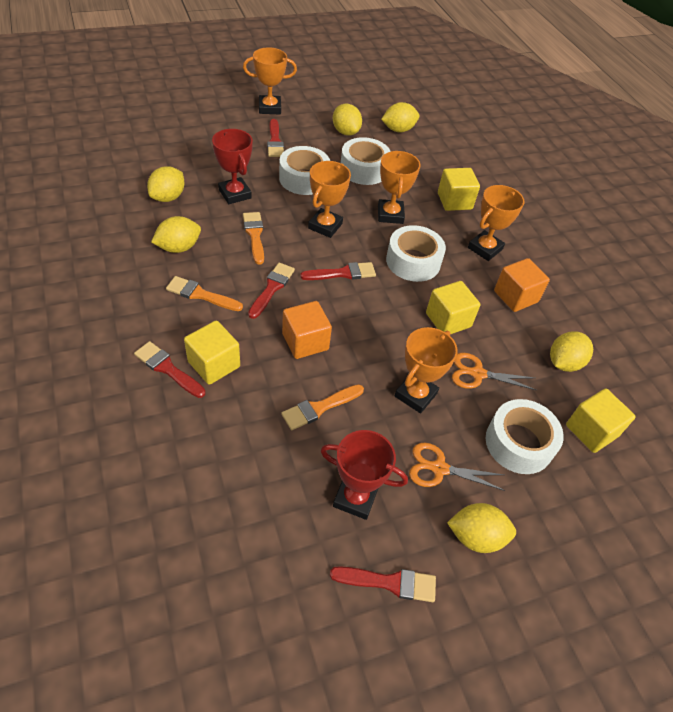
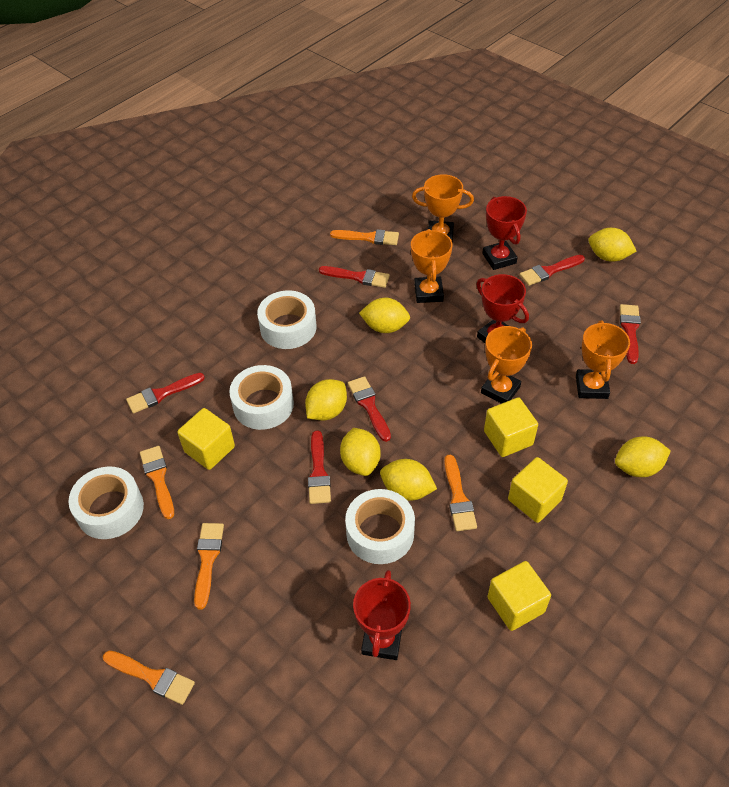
orange brush: 3 -> 5
orange cube: 2 -> 0
orange scissors: 2 -> 0
orange trophy: 5 -> 4
red brush: 5 -> 6
red trophy: 2 -> 3

